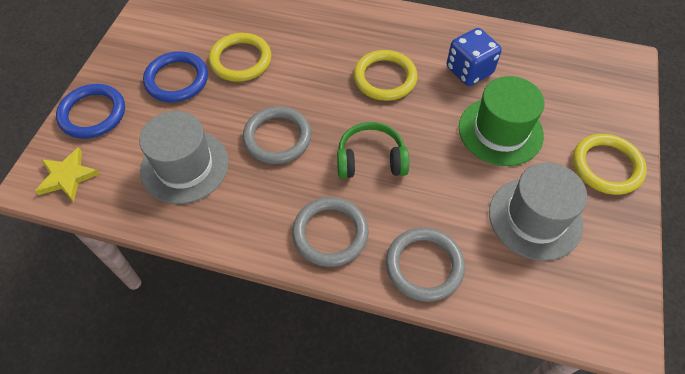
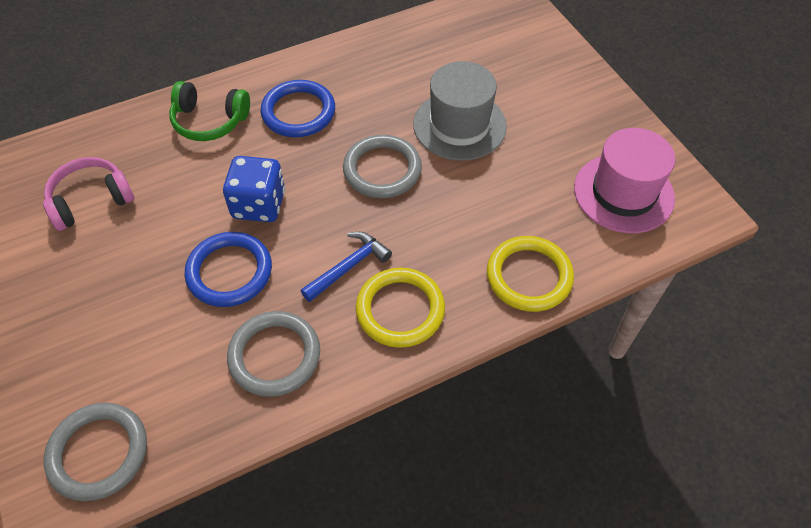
blue hammer: 0 -> 1
green hat: 1 -> 0
grey hat: 2 -> 1
pink hat: 0 -> 1
pink headphones: 0 -> 1
yellow ring: 3 -> 2
yellow star: 1 -> 0

